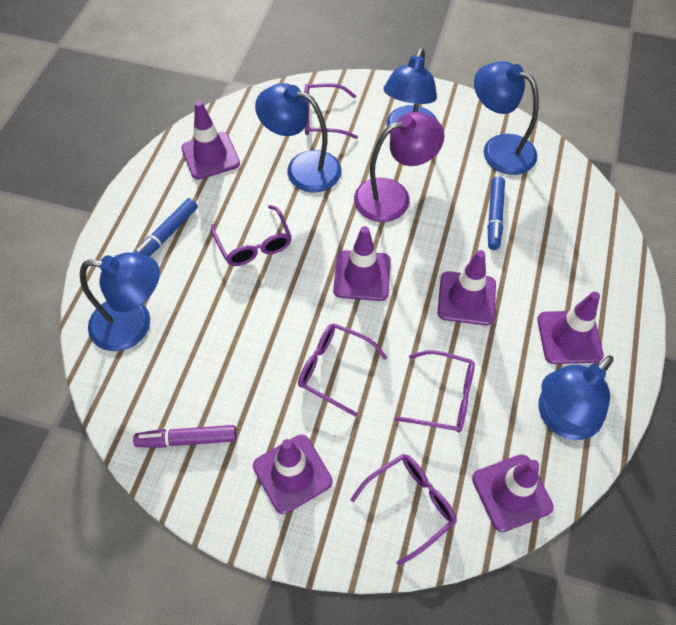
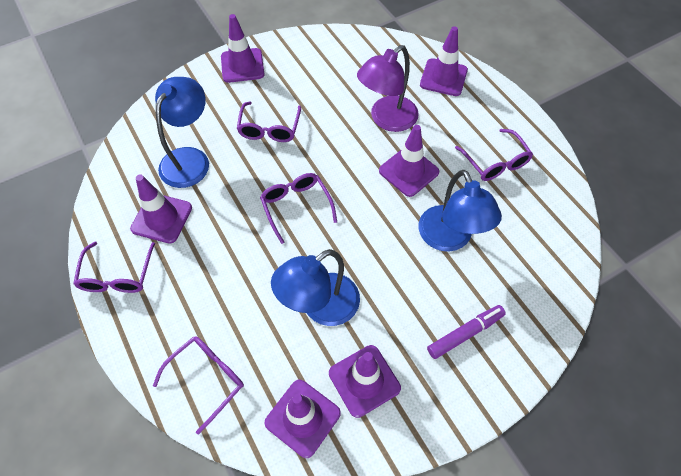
blue lamp: 5 -> 3
blue marker: 2 -> 0

